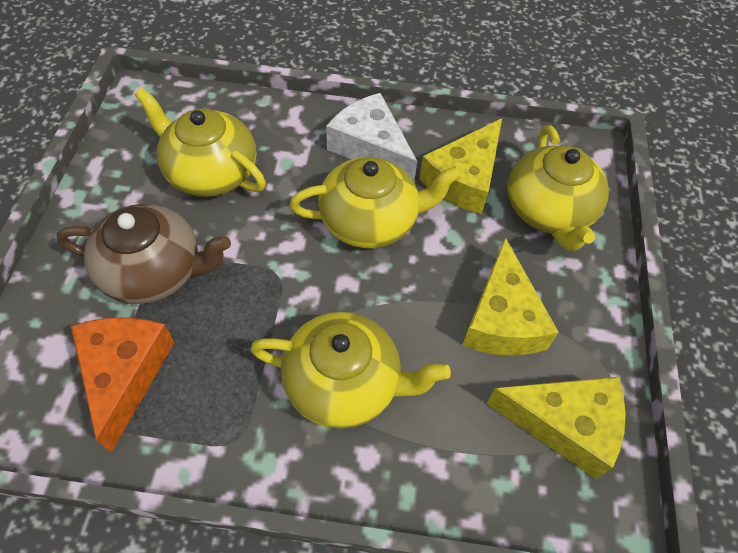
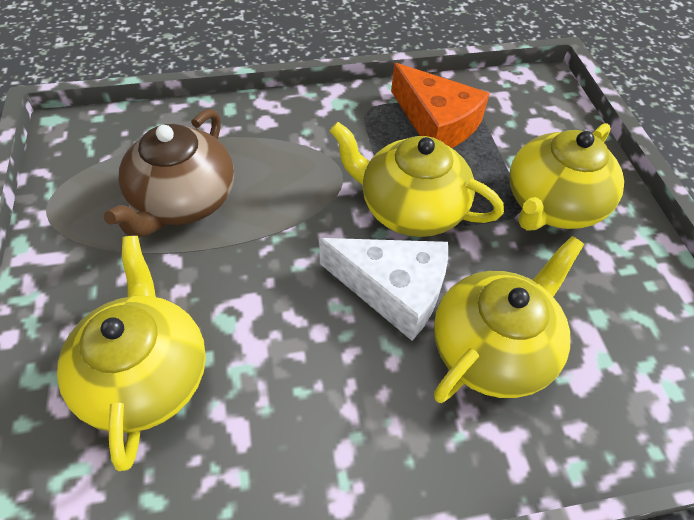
yellow cheese: 3 -> 0

